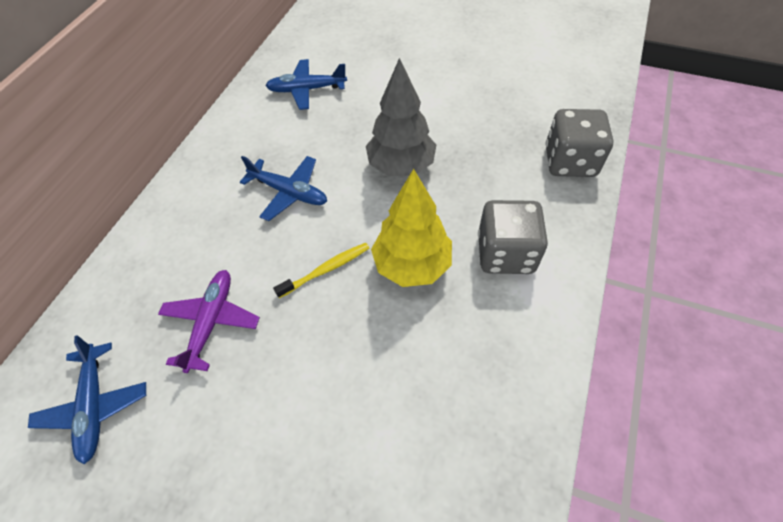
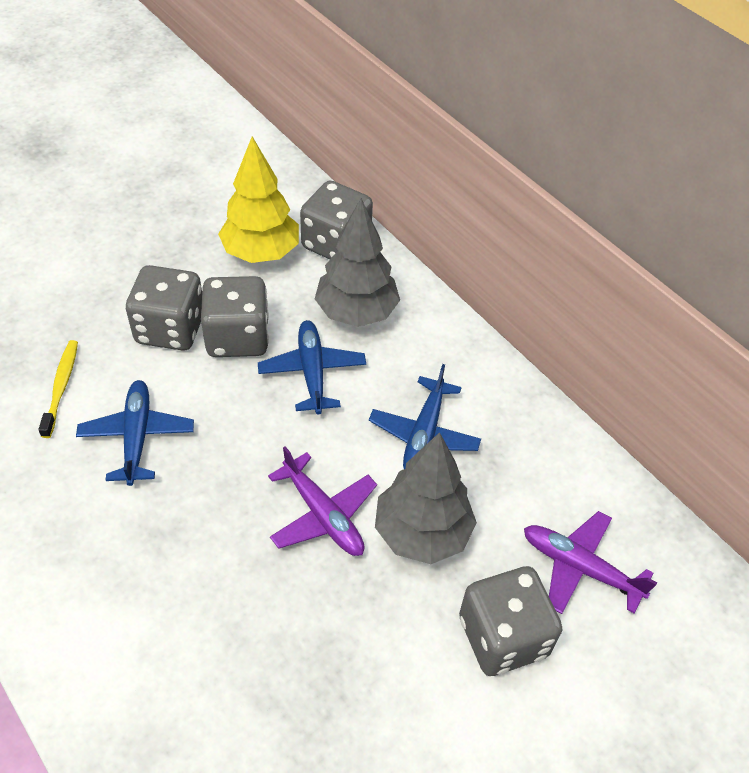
grey dice: 2 -> 4
grey tree: 1 -> 2
purple plane: 1 -> 2

